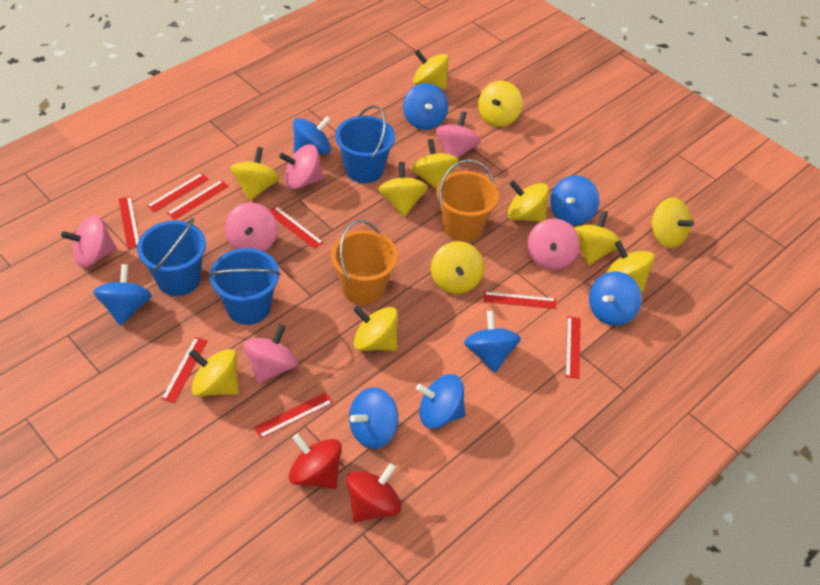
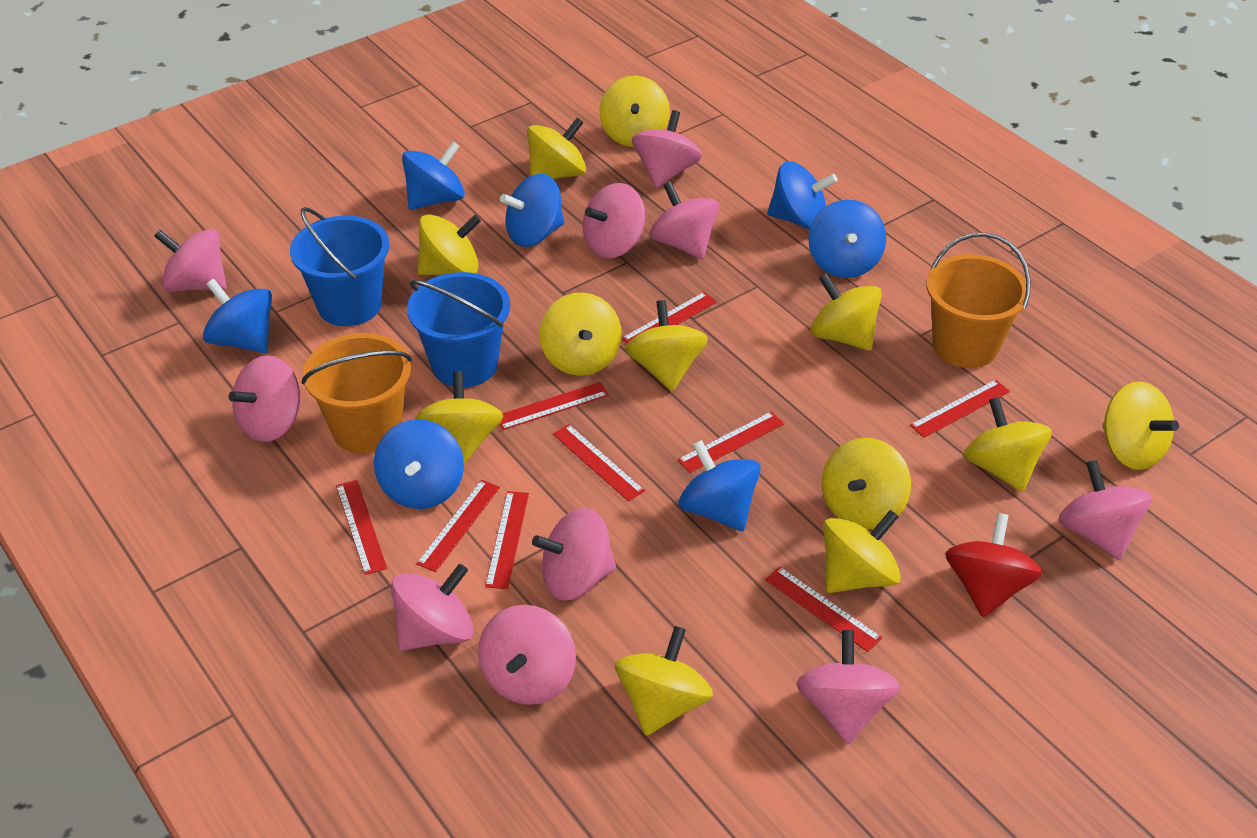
blue bucket: 3 -> 2
blue spinning top: 8 -> 7
pink spinning top: 6 -> 10
red ruler: 8 -> 9
red spinning top: 2 -> 1

